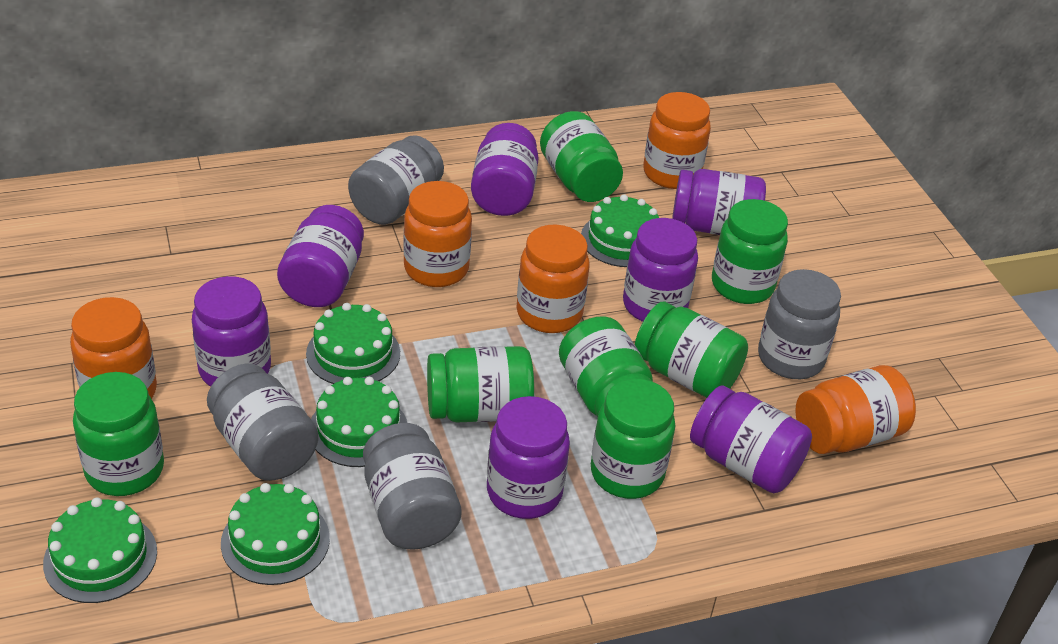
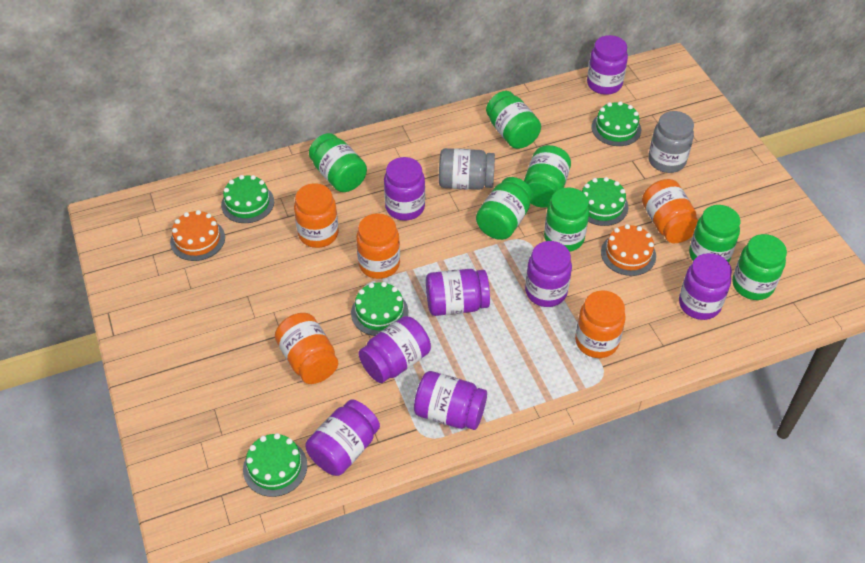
grey jar: 4 -> 2
orange cake: 0 -> 2
purple jar: 7 -> 8

